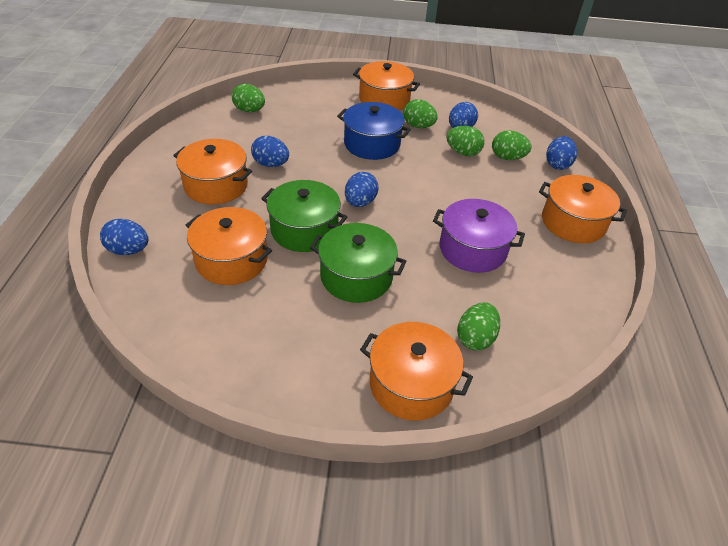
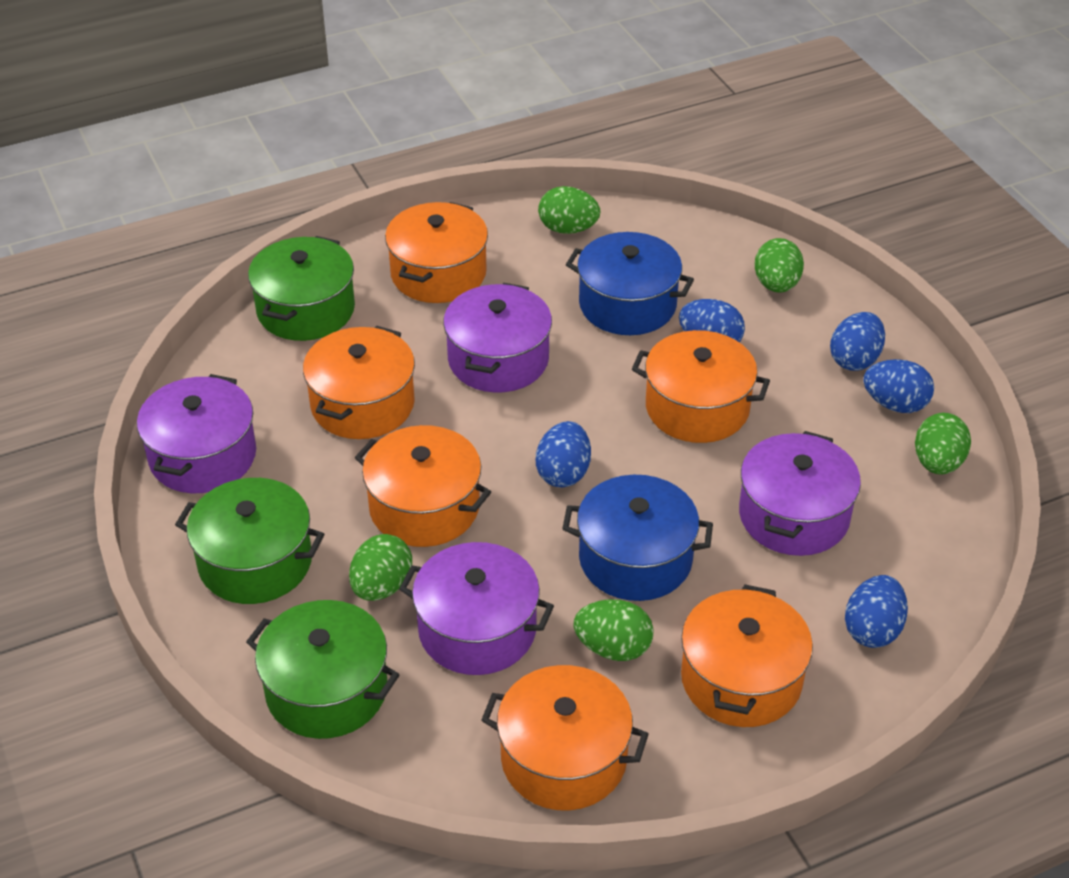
blue pot: 1 -> 2
green pot: 2 -> 3
orange pot: 5 -> 6
purple pot: 1 -> 4

